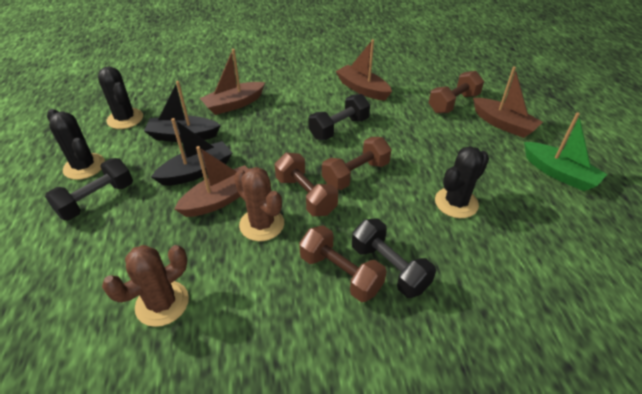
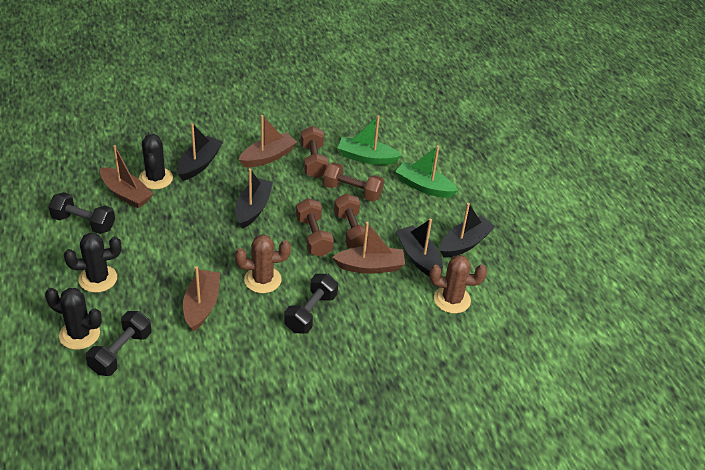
black boat: 2 -> 4
green boat: 1 -> 2

